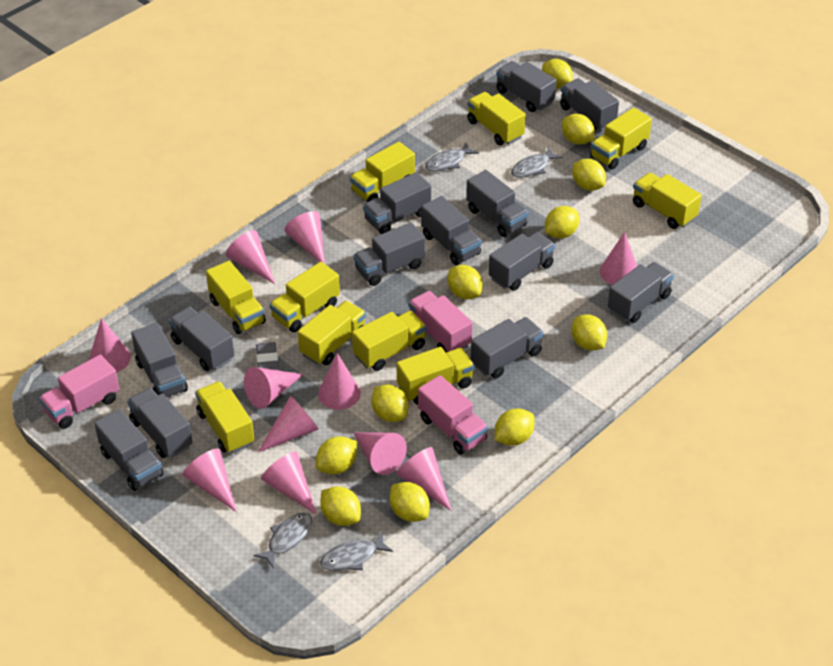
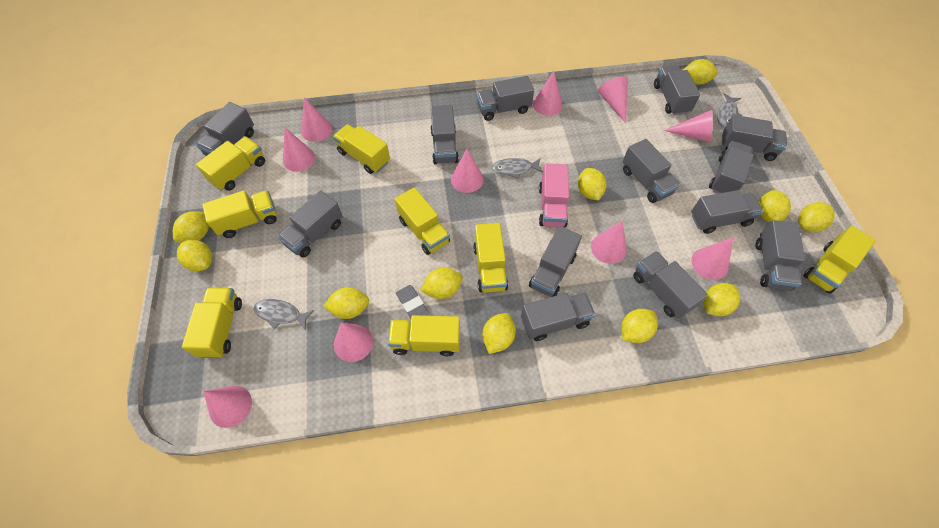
grey fish: 4 -> 3
pink cone: 11 -> 10
pink truck: 3 -> 1
yellow truck: 10 -> 8

